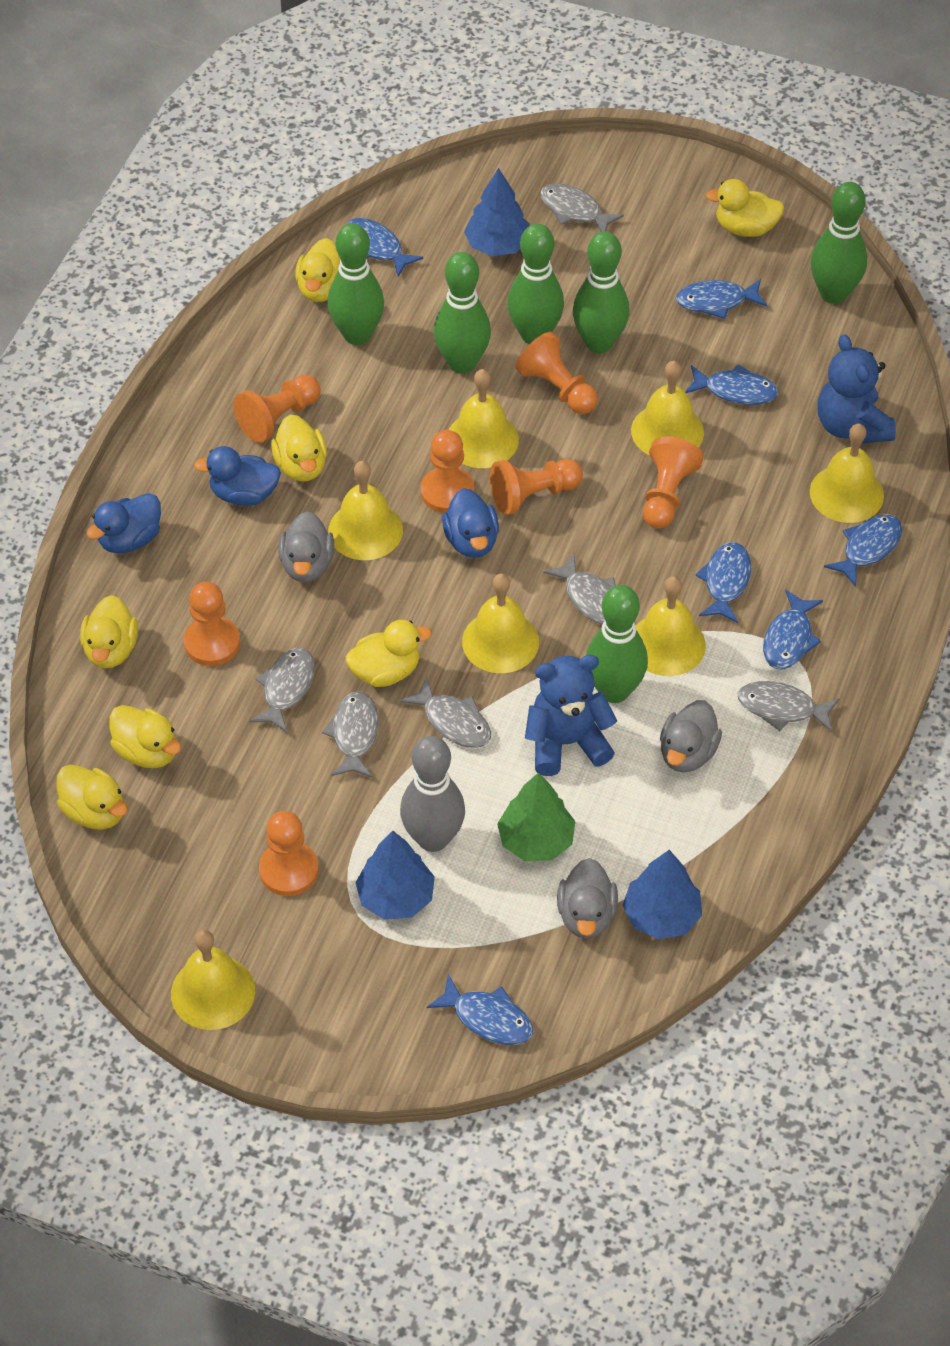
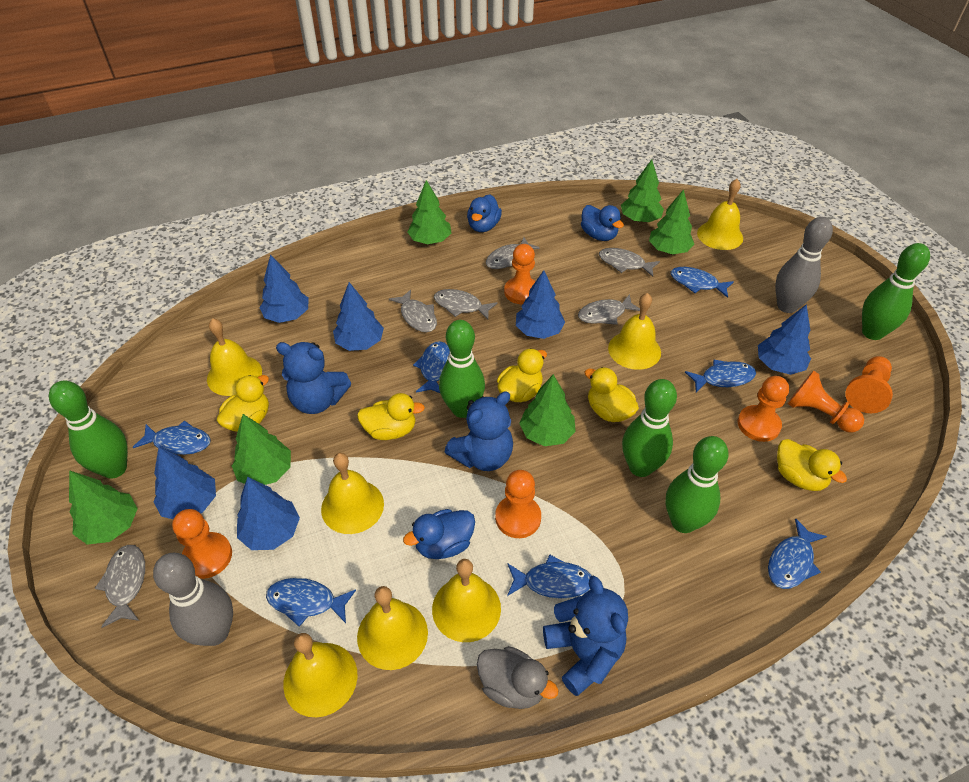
blue teddy bear: 2 -> 3
blue tree: 3 -> 6
green bowling pin: 6 -> 5
green tree: 1 -> 6
grey bowling pin: 1 -> 2
grey duck: 3 -> 1
orange pawn: 7 -> 6
yellow duck: 7 -> 5

